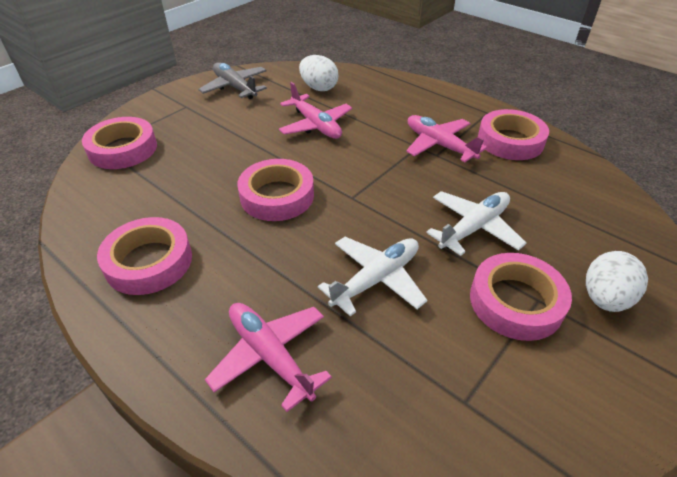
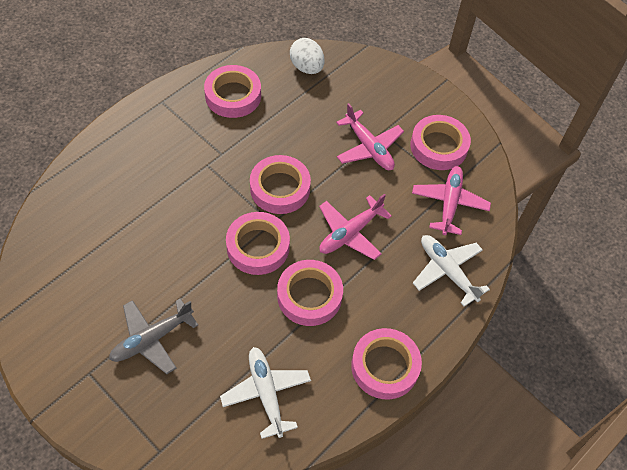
pink tape: 5 -> 6
white egg: 2 -> 1

